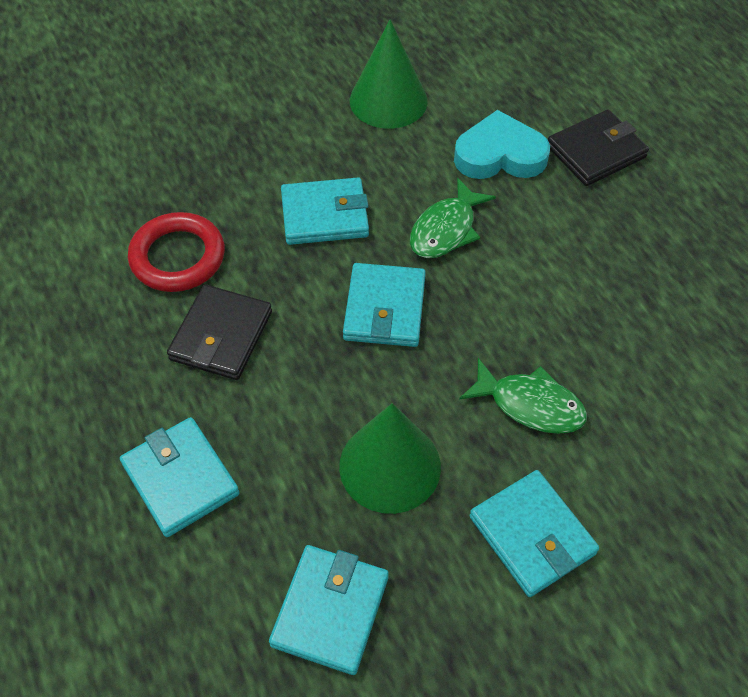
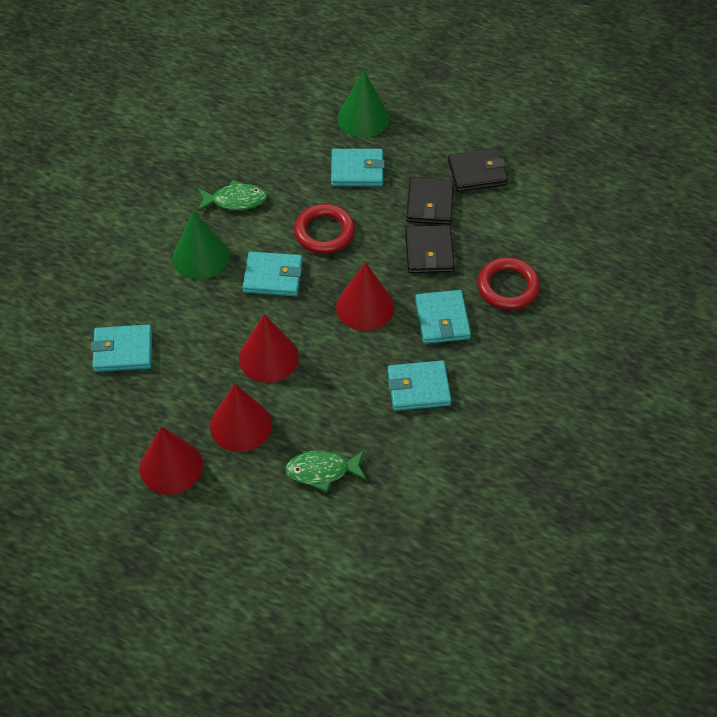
black wallet: 2 -> 3
red cone: 0 -> 4
red ring: 1 -> 2
turquoise heart: 1 -> 0

